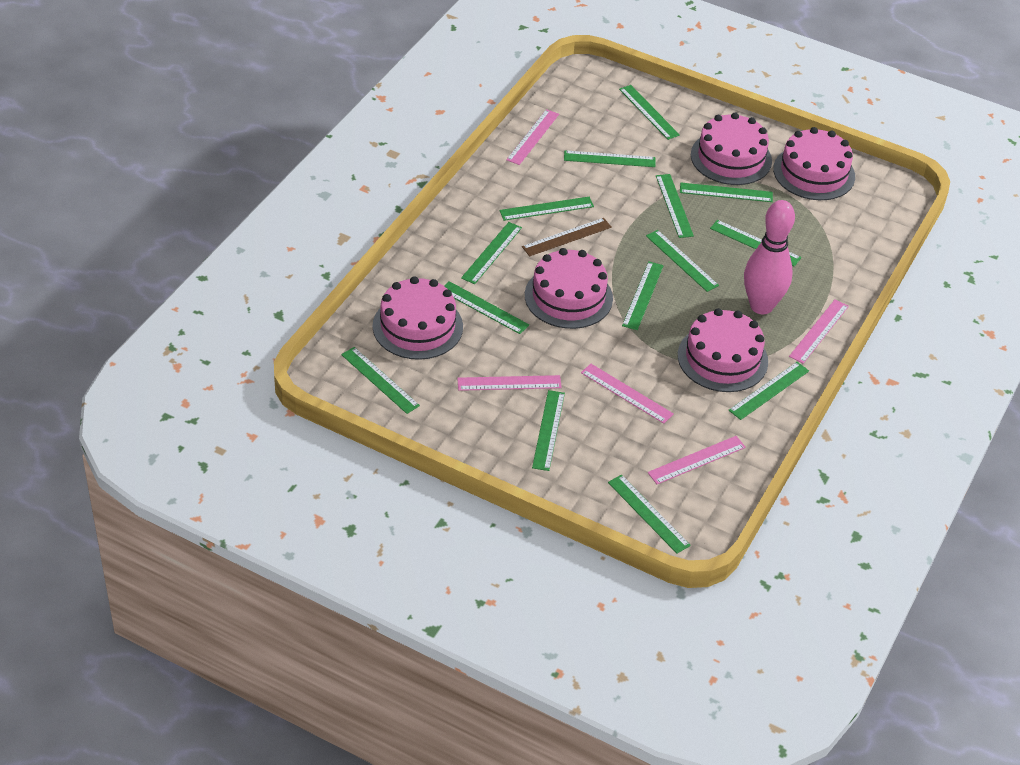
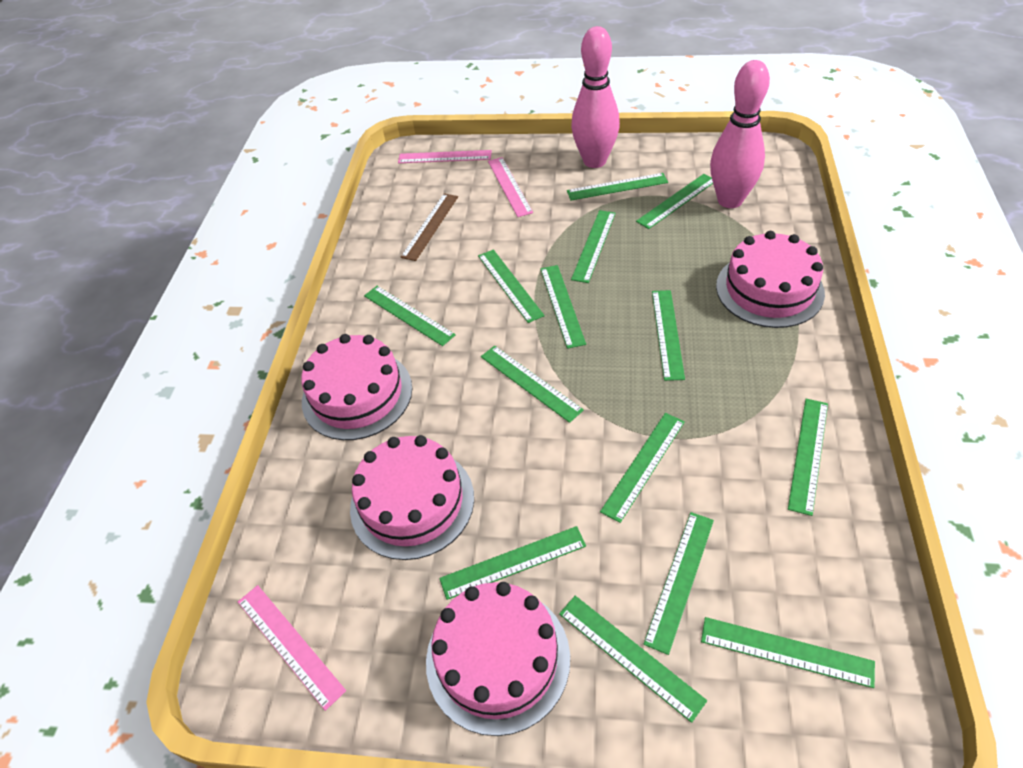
pink bowling pin: 1 -> 2
pink cake: 5 -> 4
pink ruler: 5 -> 3

